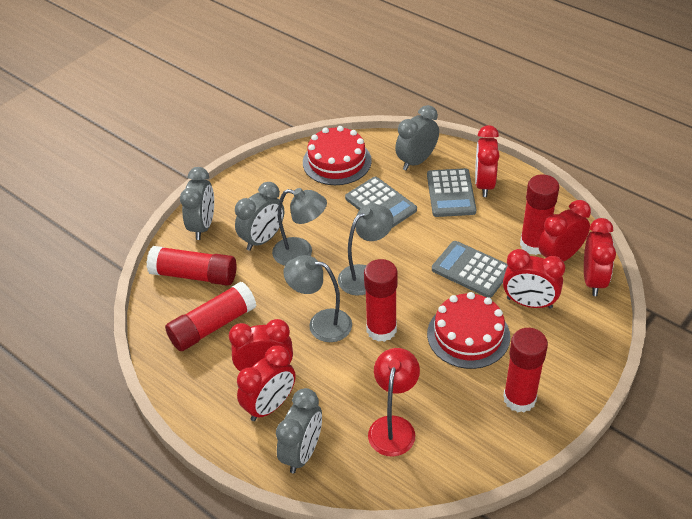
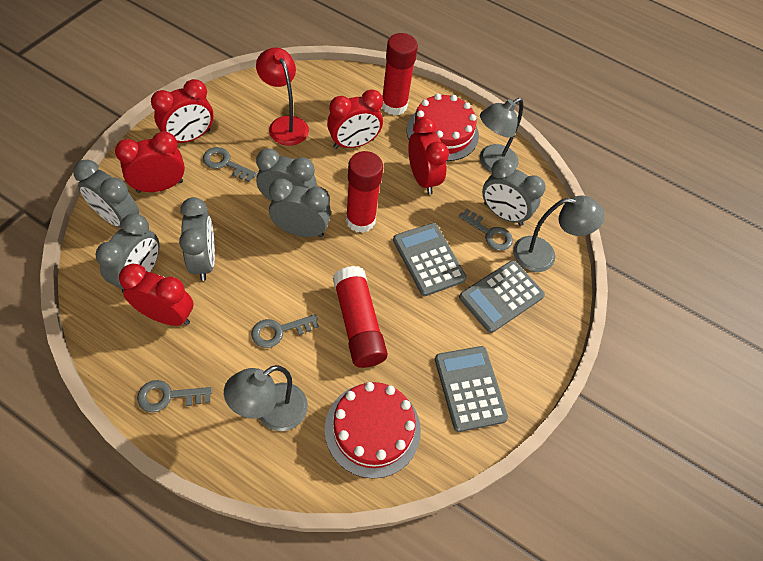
grey clock: 4 -> 6
grey key: 0 -> 4
red clock: 6 -> 5
red glue stick: 5 -> 3

